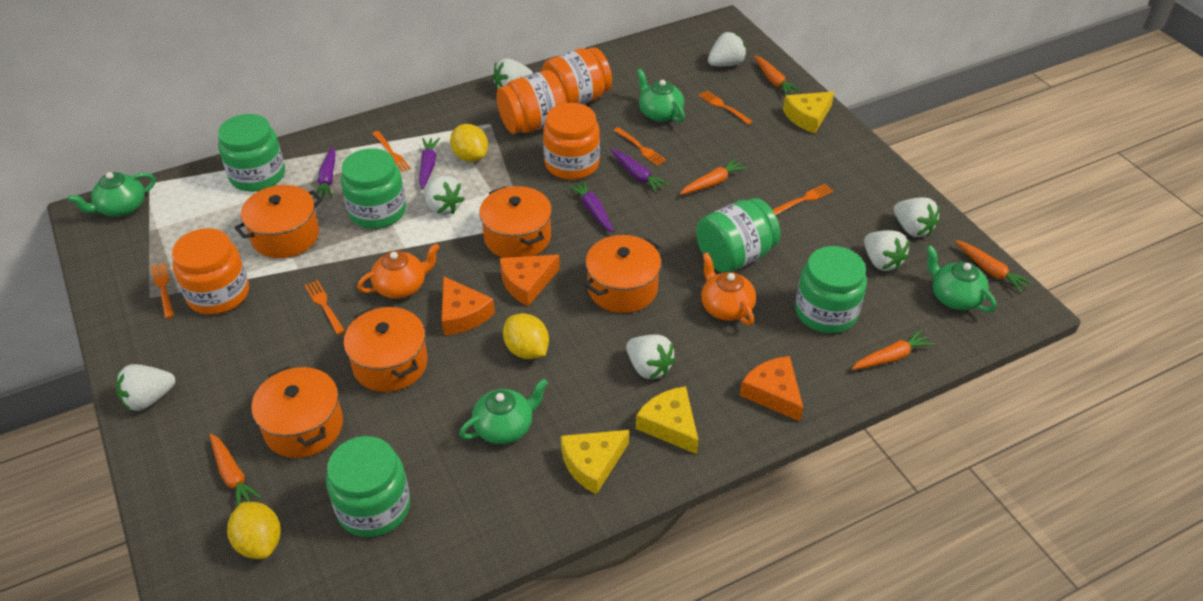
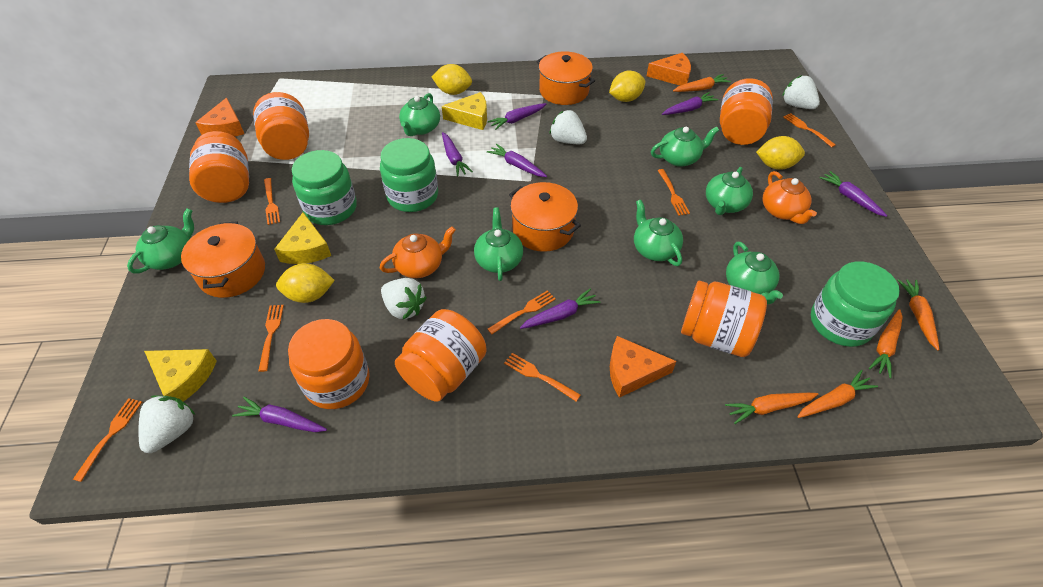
green jar: 5 -> 3
green teapot: 4 -> 7
orange fork: 6 -> 7
orange jar: 4 -> 6
orange pot: 5 -> 3
purple carrot: 4 -> 7
white strawberry: 7 -> 4
yellow lemon: 3 -> 4

